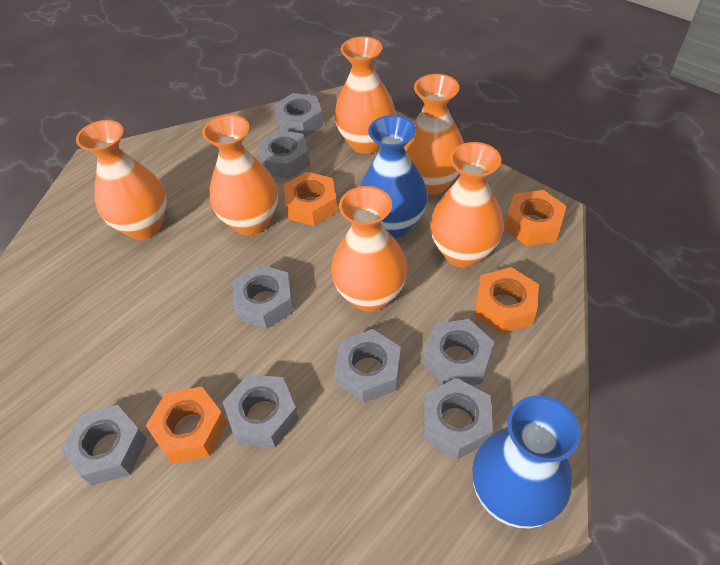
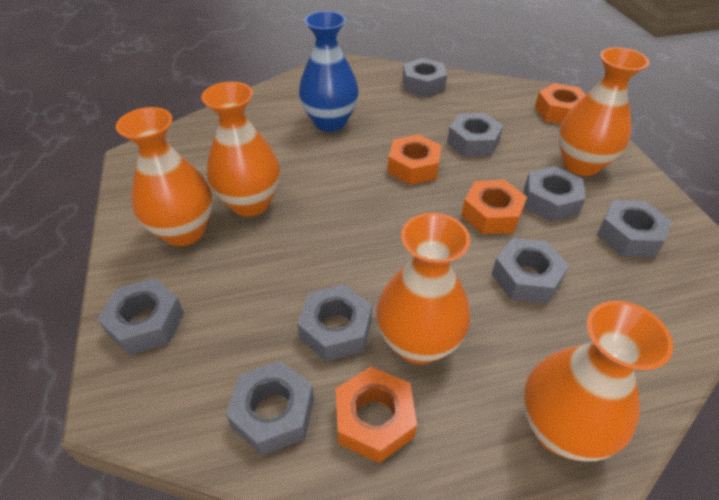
blue vase: 2 -> 1
orange vase: 6 -> 5

